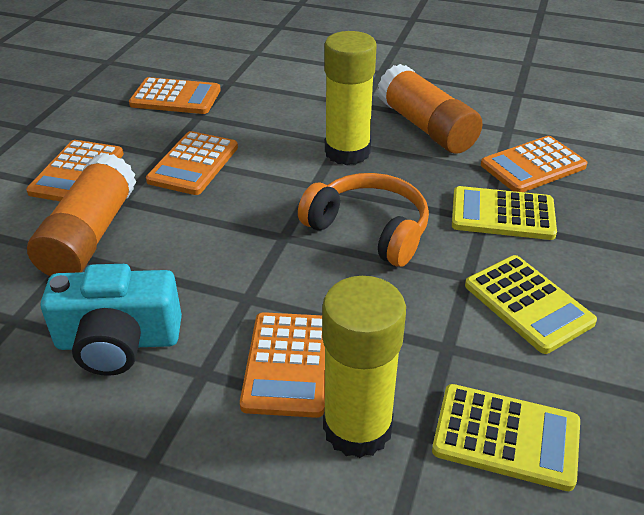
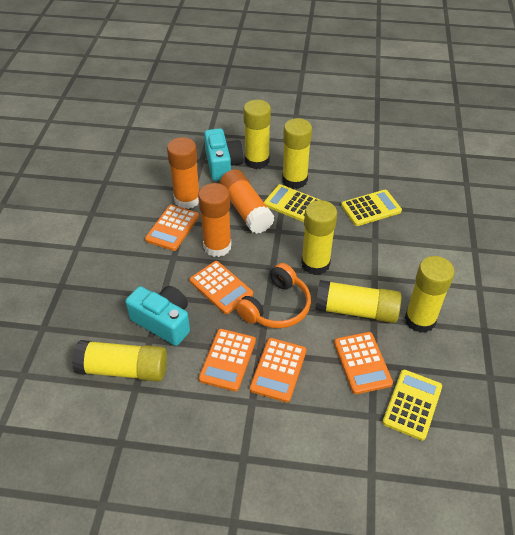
orange glue stick: 2 -> 3
turquoise camera: 1 -> 2
yellow glue stick: 2 -> 6

